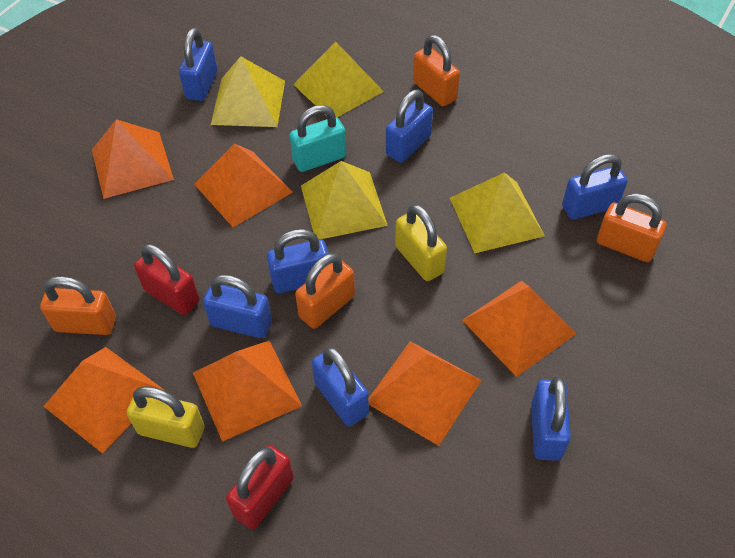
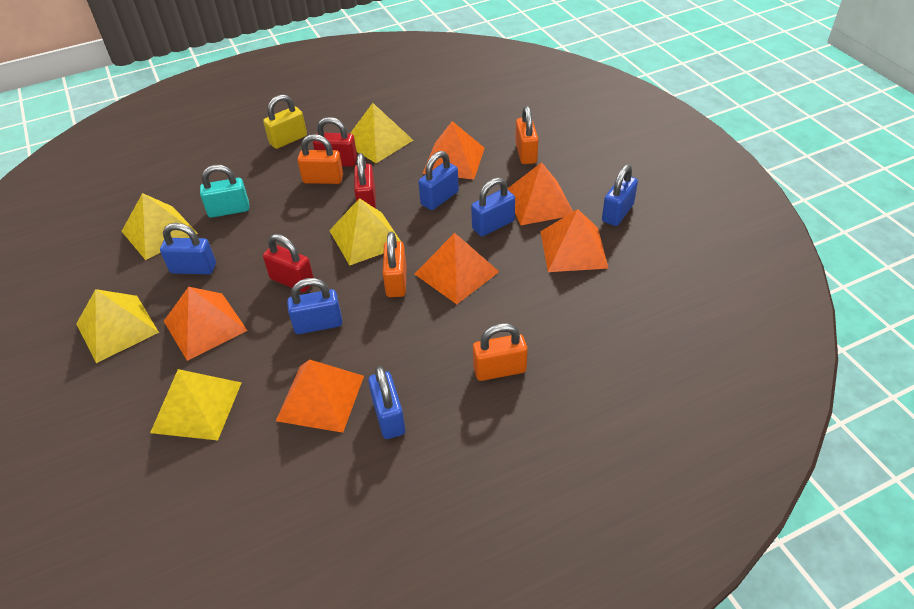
blue padlock: 7 -> 6
red padlock: 2 -> 3
yellow padlock: 2 -> 1
yellow pyramid: 4 -> 5

